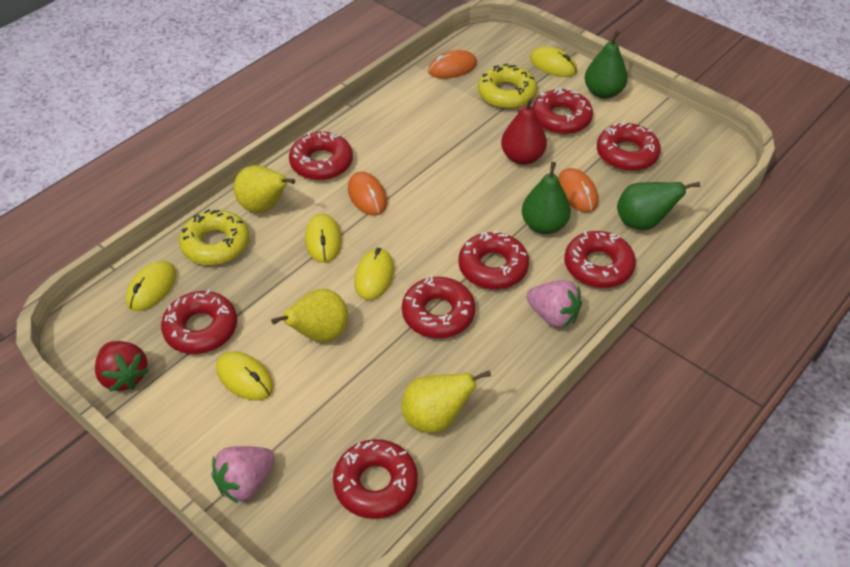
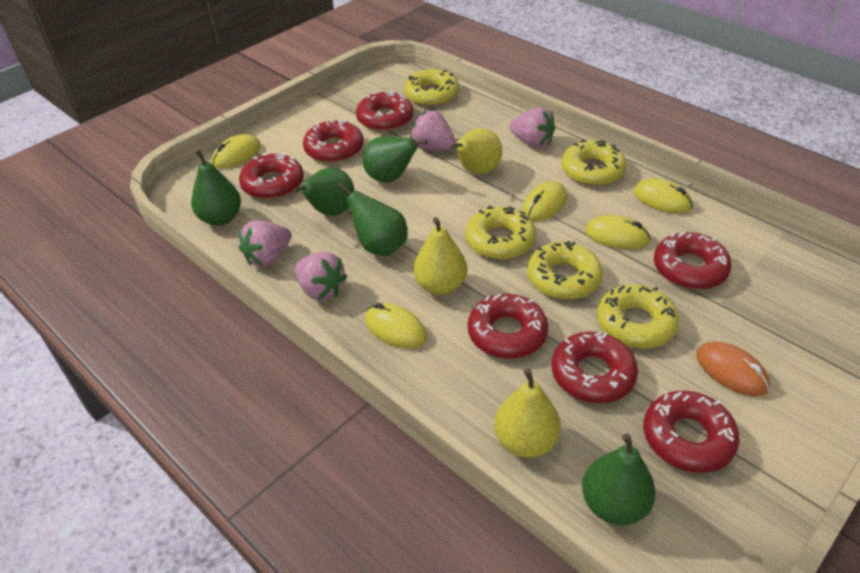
green pear: 3 -> 5
orange mouse: 3 -> 1
pink strawberry: 2 -> 4
red donut: 8 -> 7
red pear: 1 -> 0
red strawberry: 1 -> 0
yellow donut: 2 -> 5

